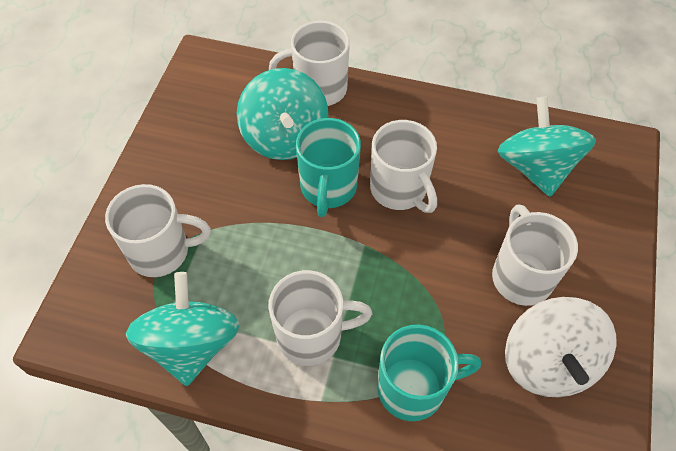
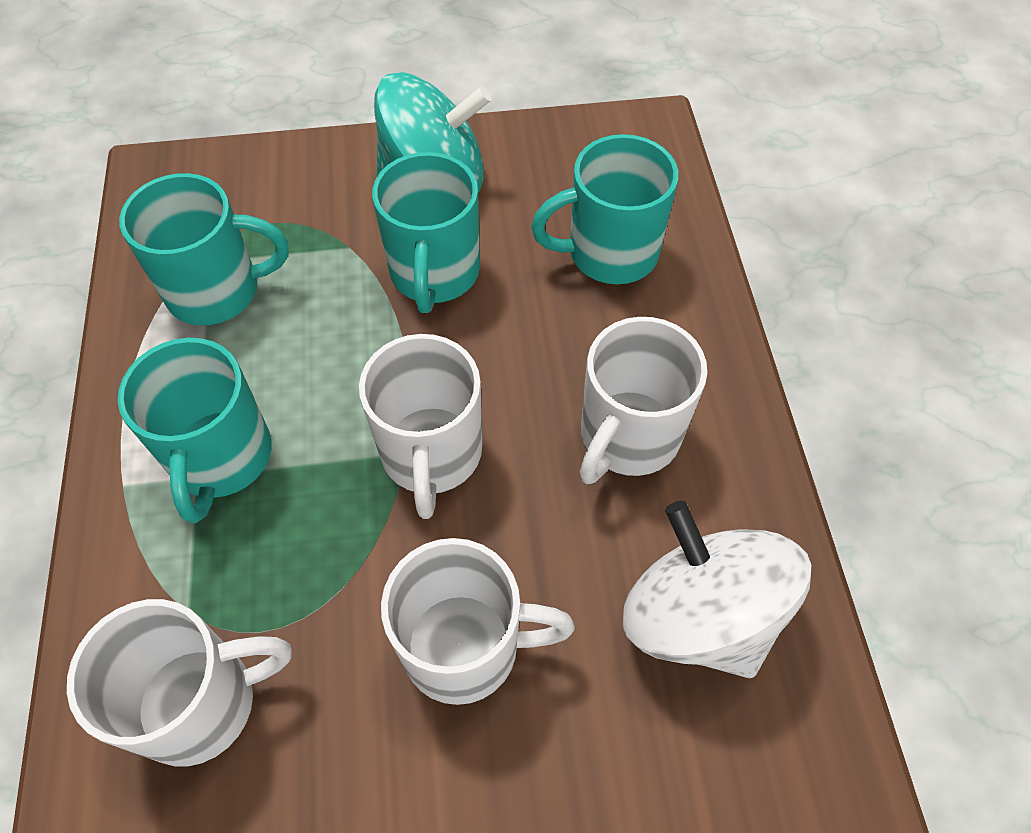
turquoise mug: 2 -> 4
turquoise spinning top: 3 -> 1
white mug: 5 -> 4

